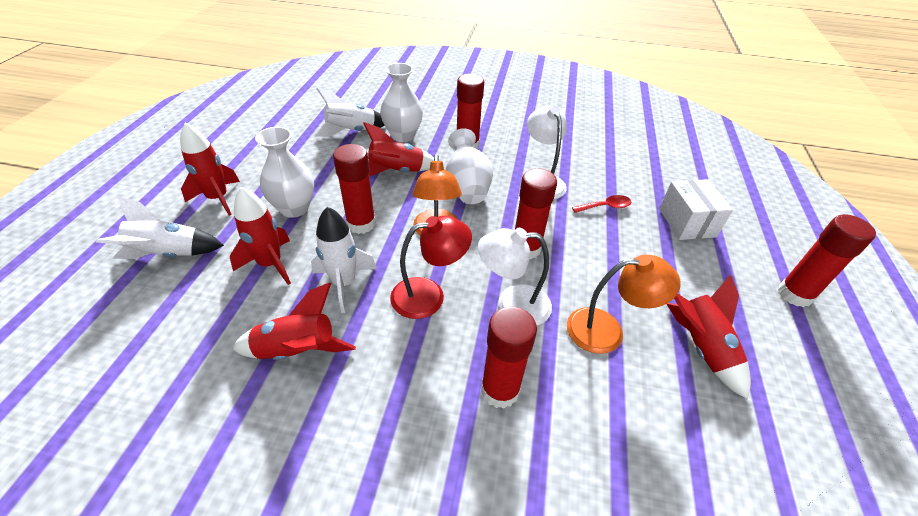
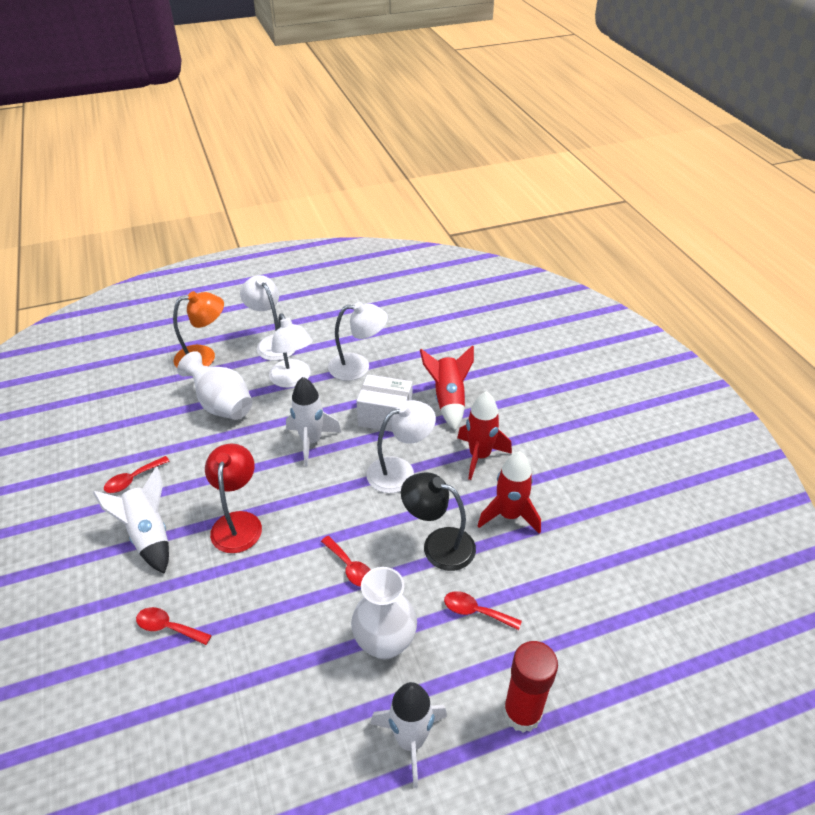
black lamp: 0 -> 1
orange lamp: 2 -> 1
red glue stick: 5 -> 1
red rocket: 5 -> 3
red spoon: 1 -> 4
white lamp: 2 -> 4
white vase: 3 -> 2

